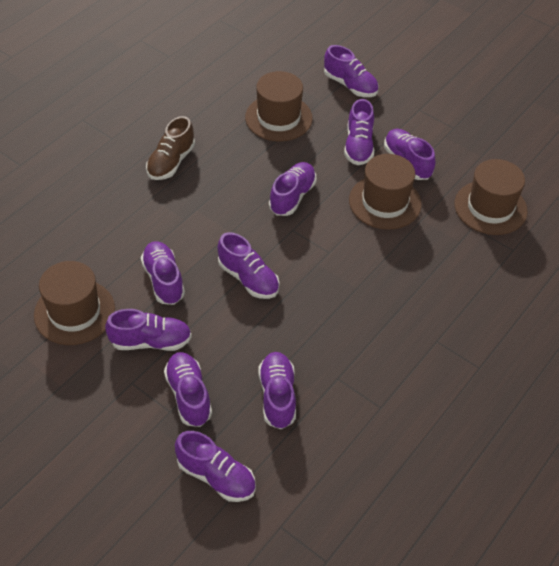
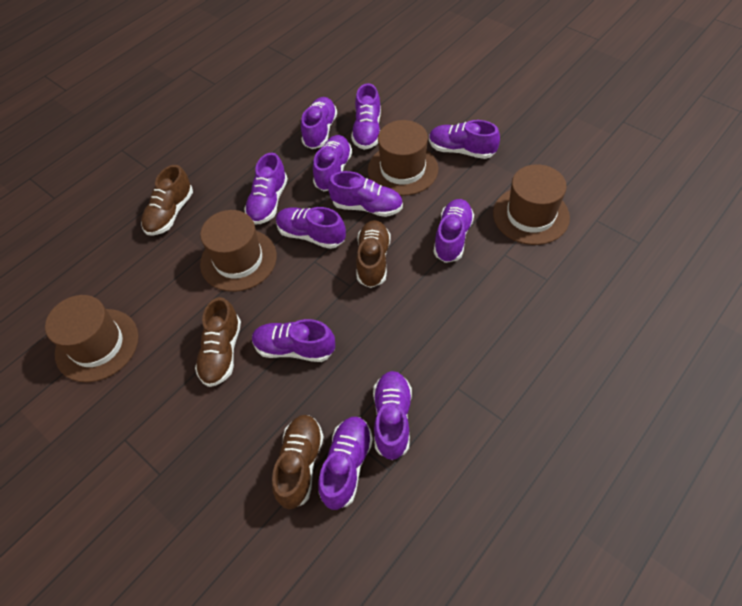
brown shoe: 1 -> 4
purple shoe: 10 -> 11

